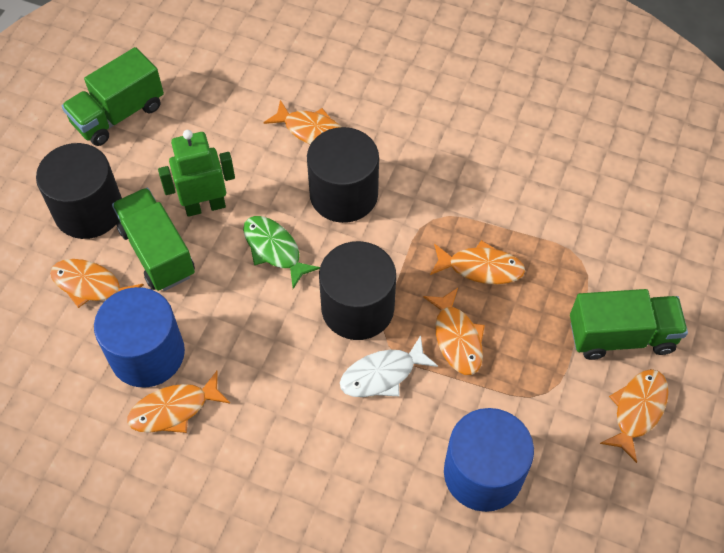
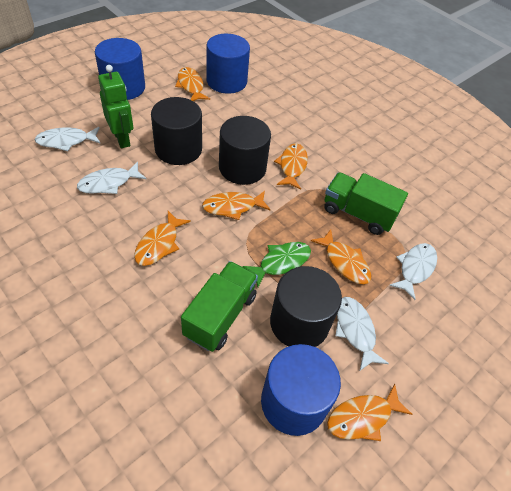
blue cylinder: 2 -> 3
green truck: 3 -> 2
white fish: 1 -> 4

